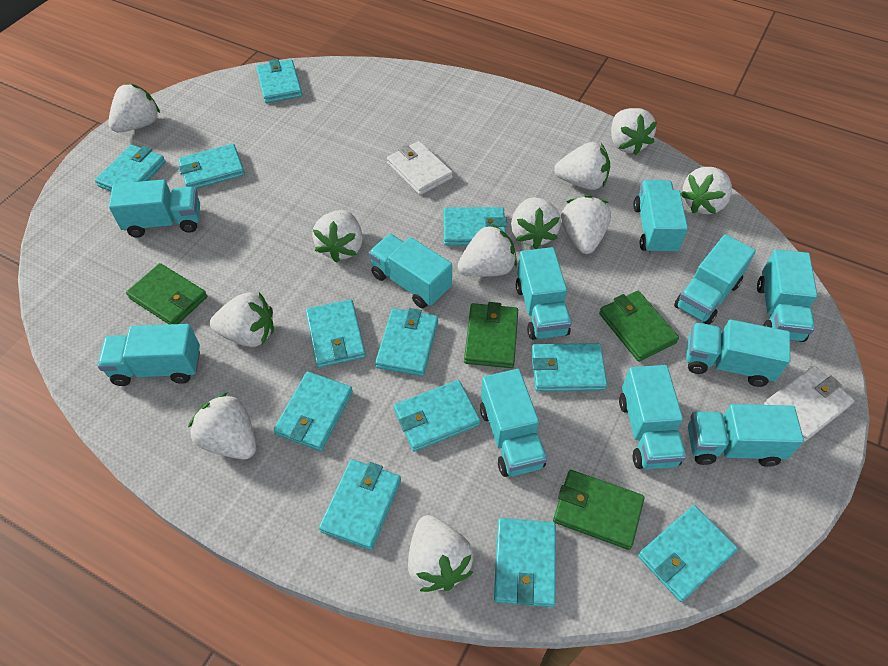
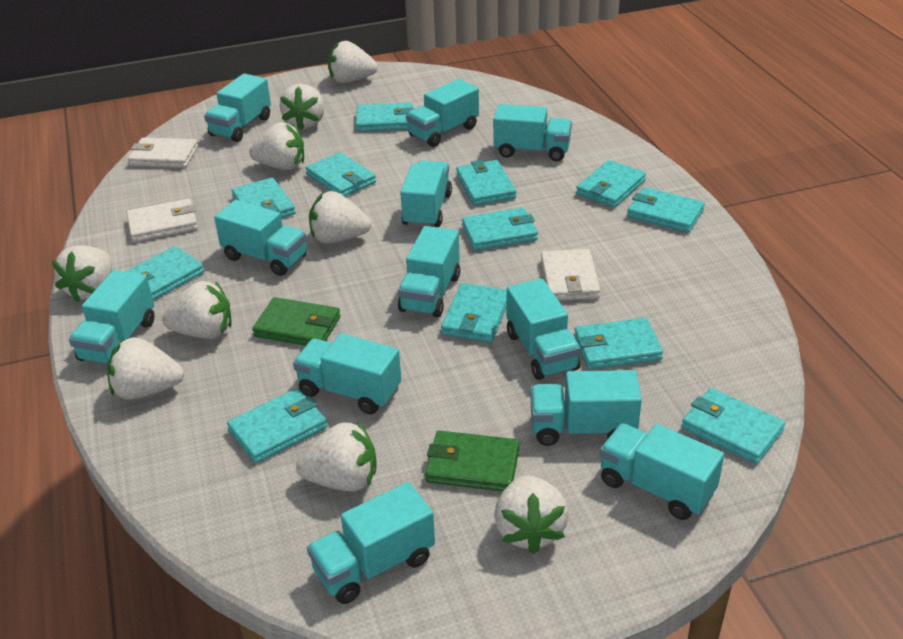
green wallet: 4 -> 2
turquoise truck: 11 -> 12
white strawberry: 11 -> 9
white wallet: 2 -> 3

